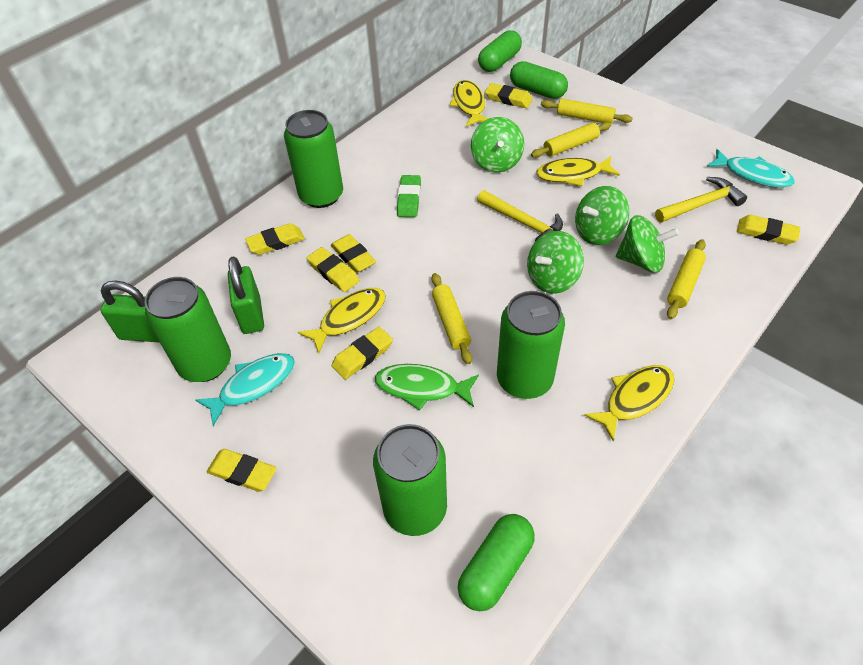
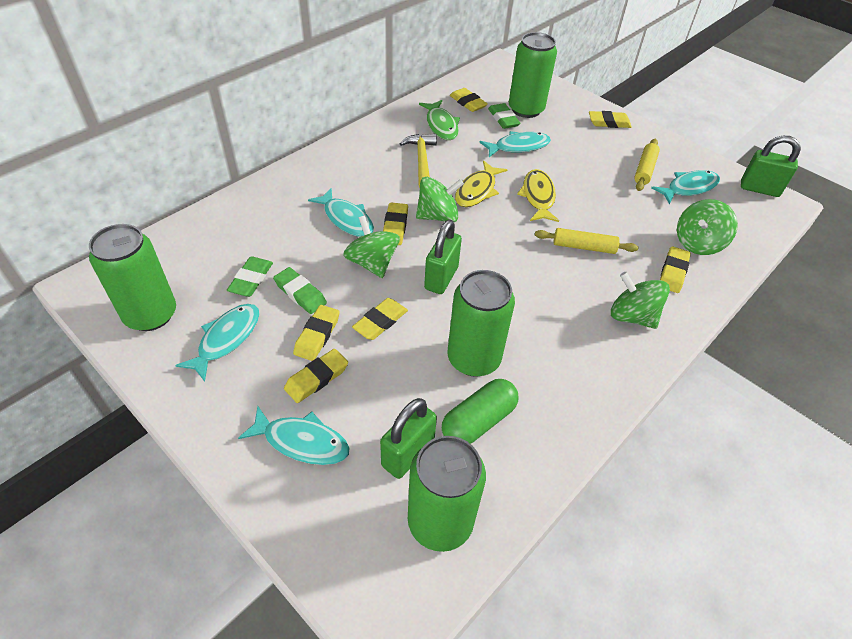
green capsule: 3 -> 1
green eraser: 1 -> 3
green padlock: 2 -> 3
turquoise fish: 2 -> 5
yellow fish: 4 -> 2
yellow hammer: 2 -> 1
yellow rolling pin: 4 -> 2

